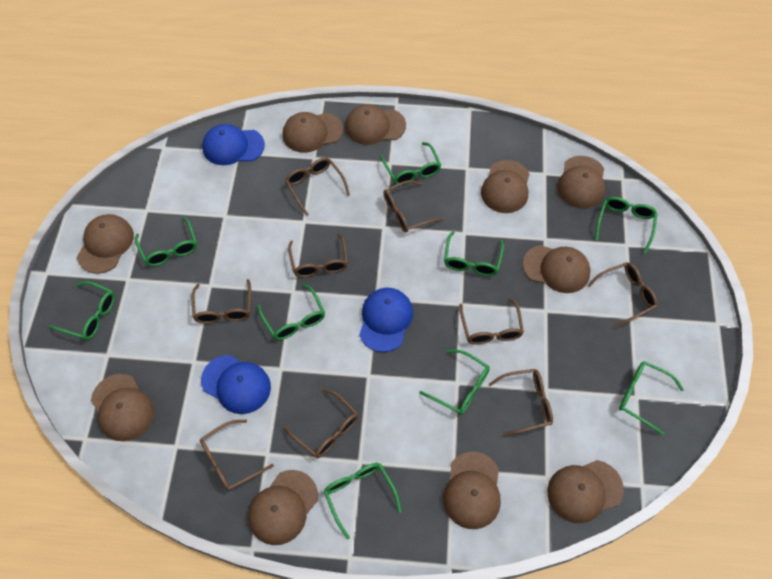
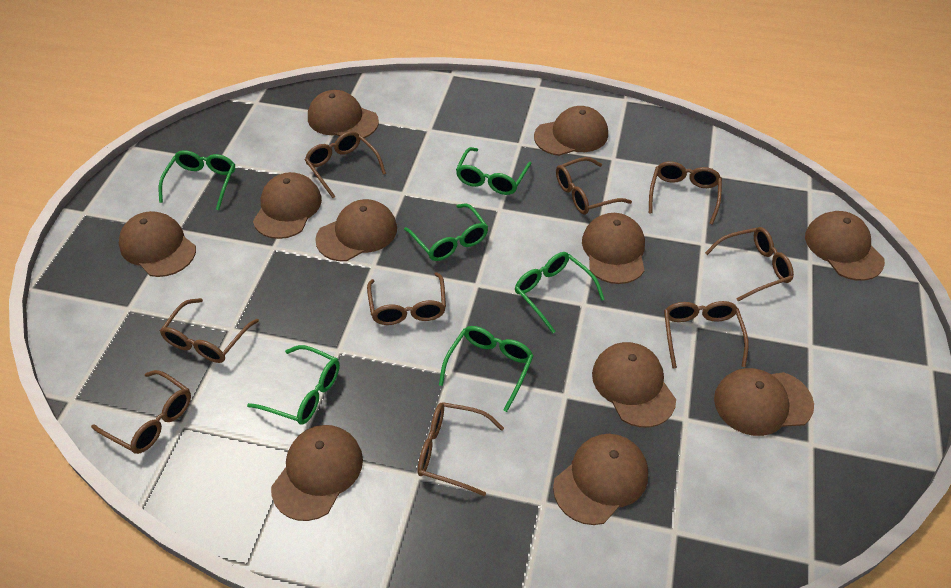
blue cap: 3 -> 0
brown cap: 10 -> 11
green glasses: 9 -> 6

